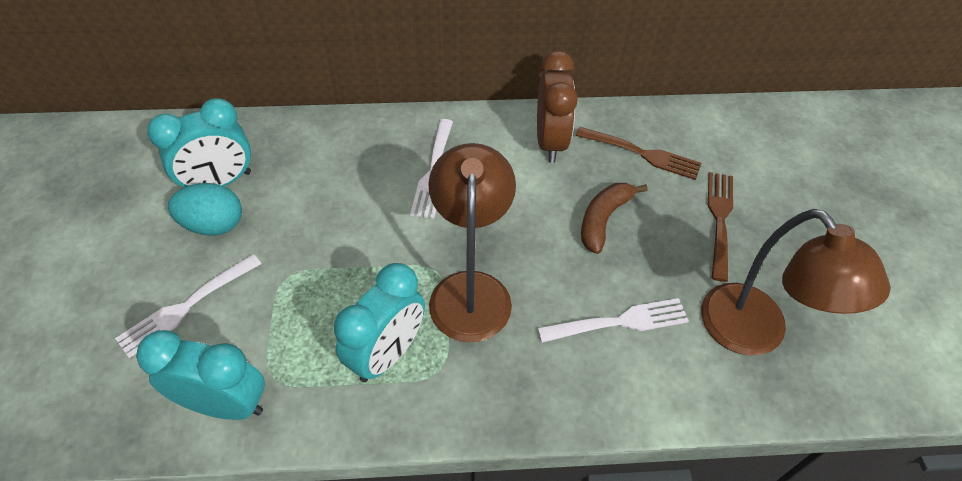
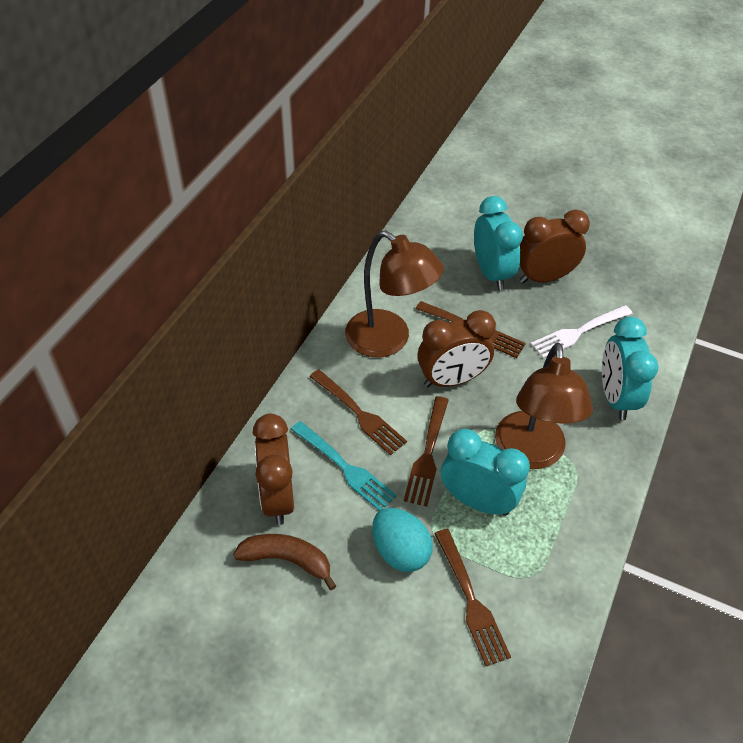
brown clock: 1 -> 3
brown fork: 2 -> 4
turquoise fork: 0 -> 1
white fork: 3 -> 1

